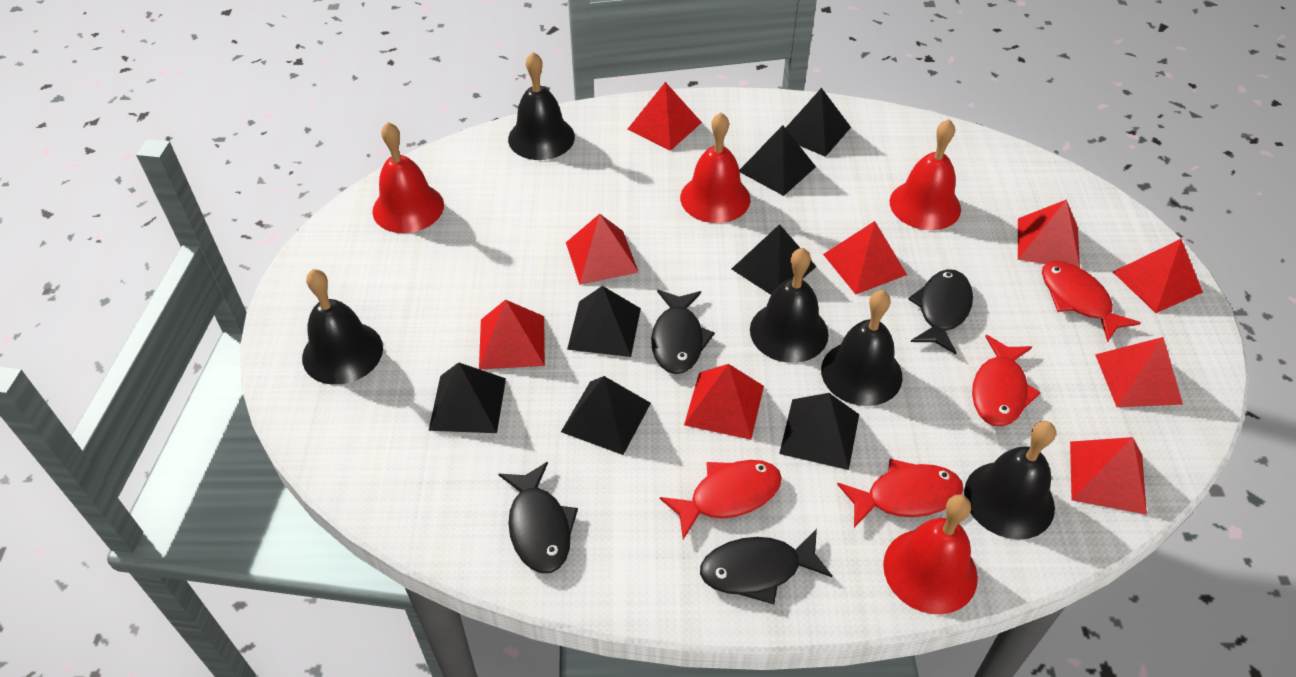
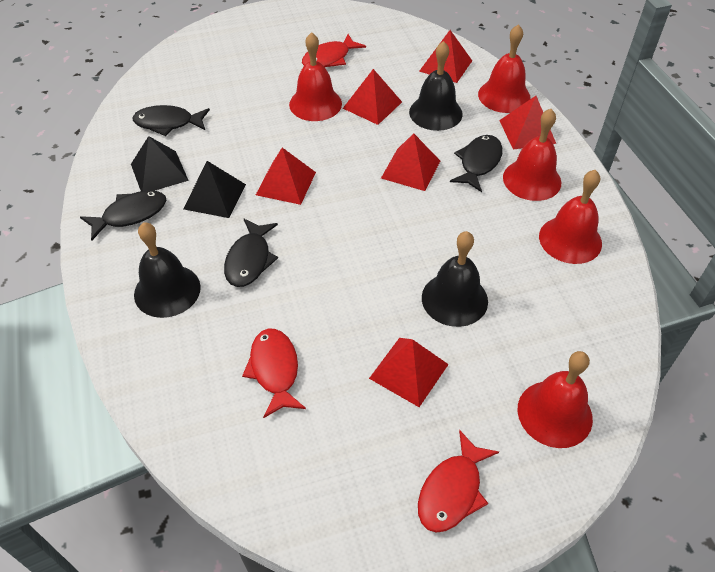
black bell: 5 -> 3
black pyramid: 7 -> 2
red bell: 4 -> 5
red fish: 4 -> 3
red pyramid: 9 -> 6

